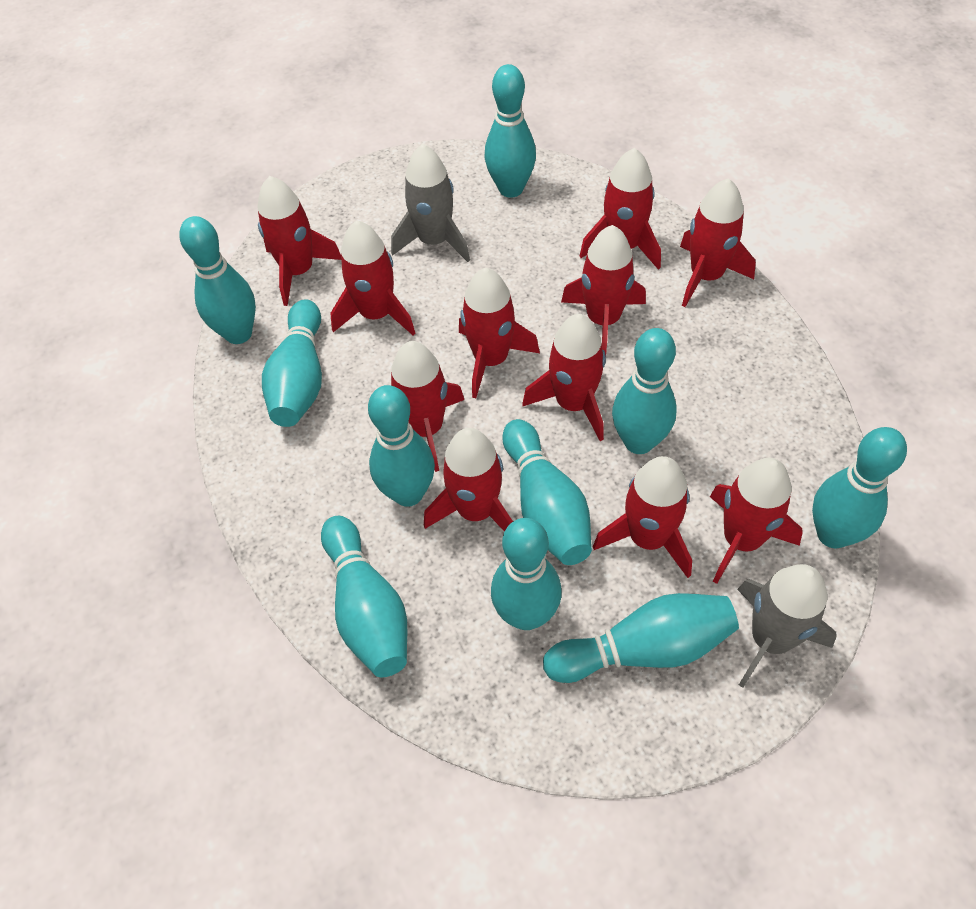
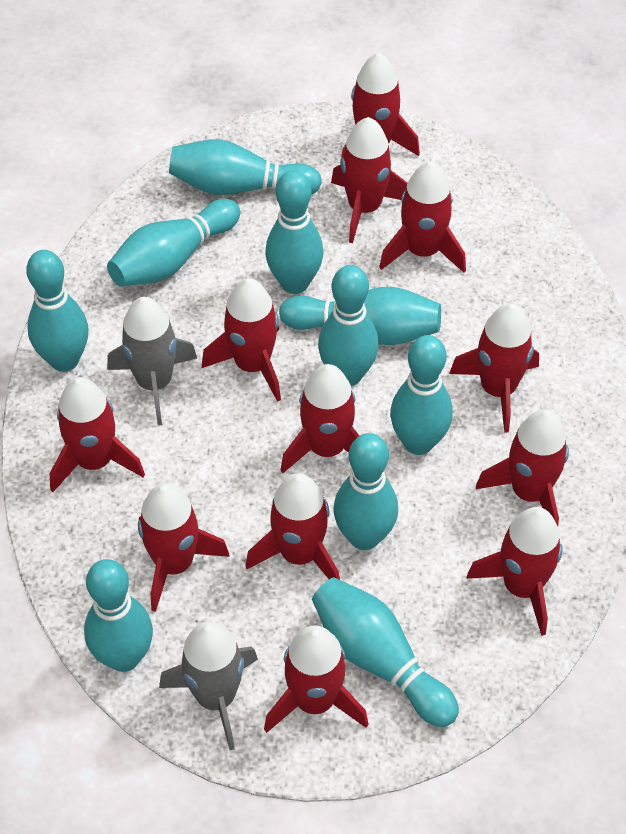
red rocket: 11 -> 12

